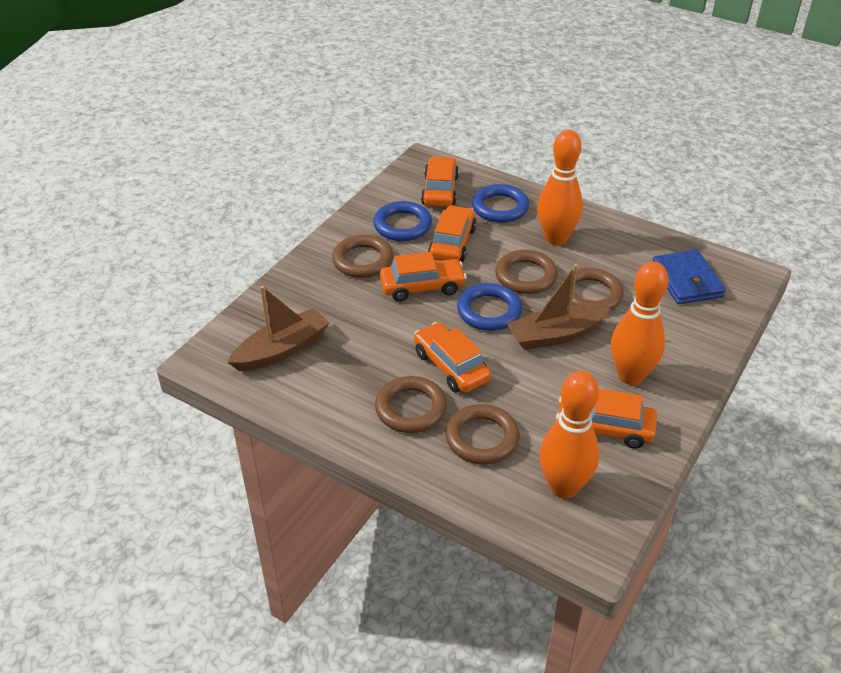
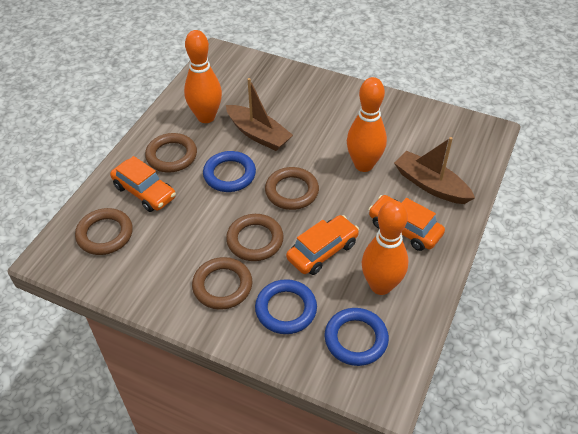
blue wallet: 1 -> 0
orange car: 5 -> 3

